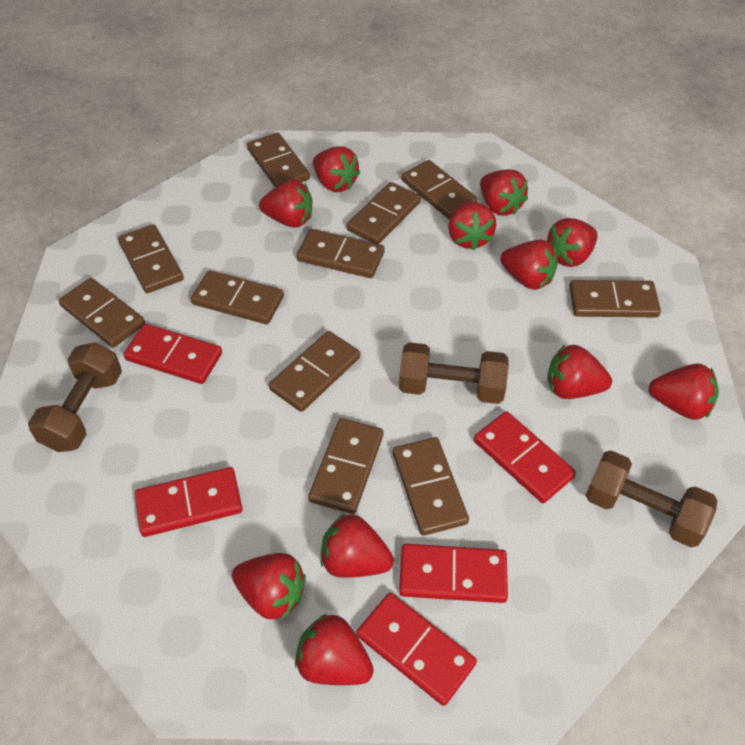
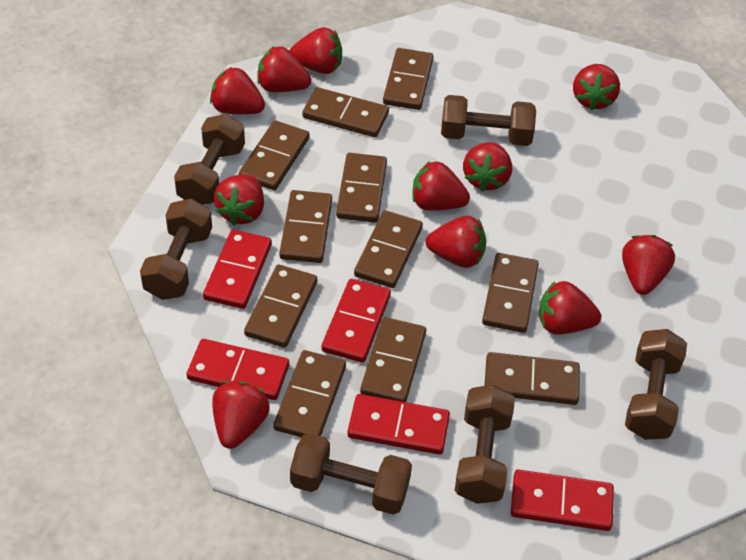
brown dumbbell: 3 -> 6

